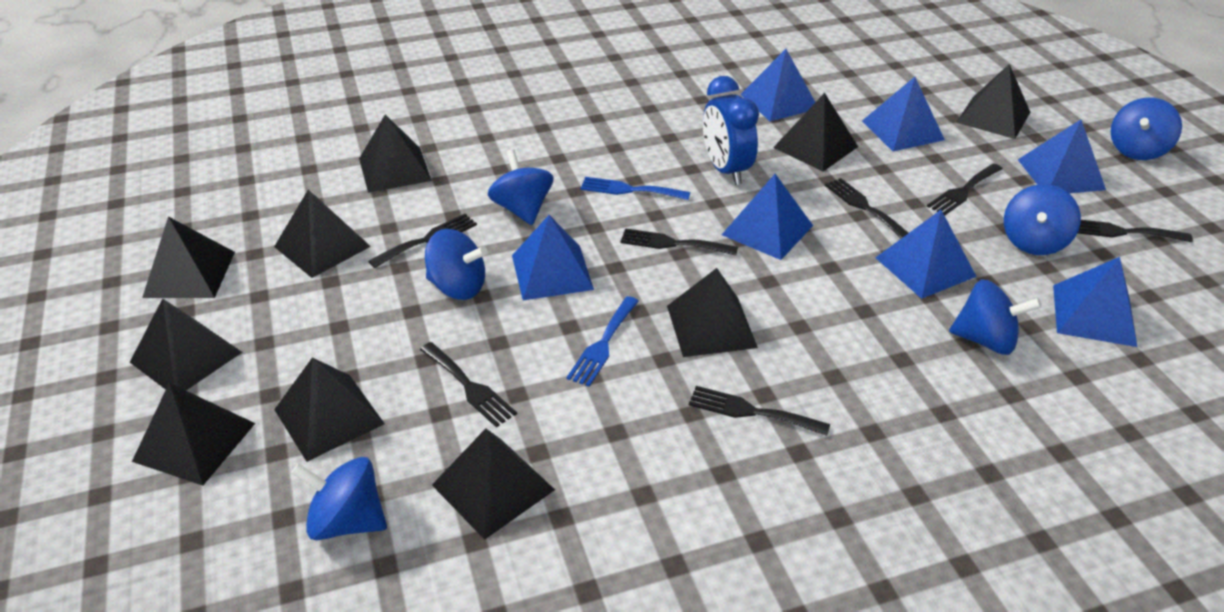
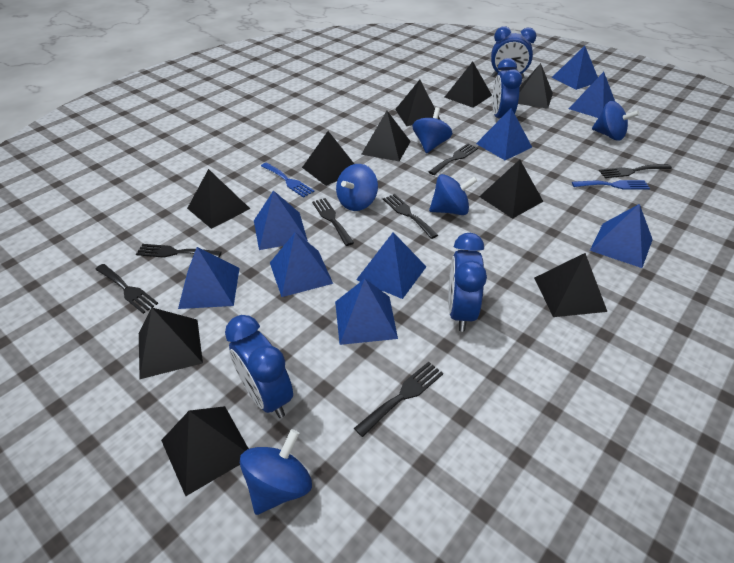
blue clock: 1 -> 4
blue pyramid: 7 -> 9
blue spinning top: 6 -> 5

